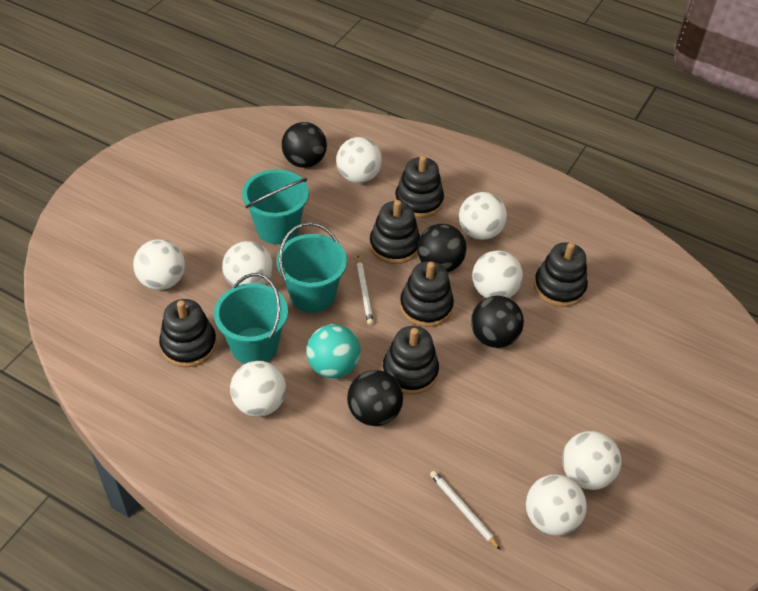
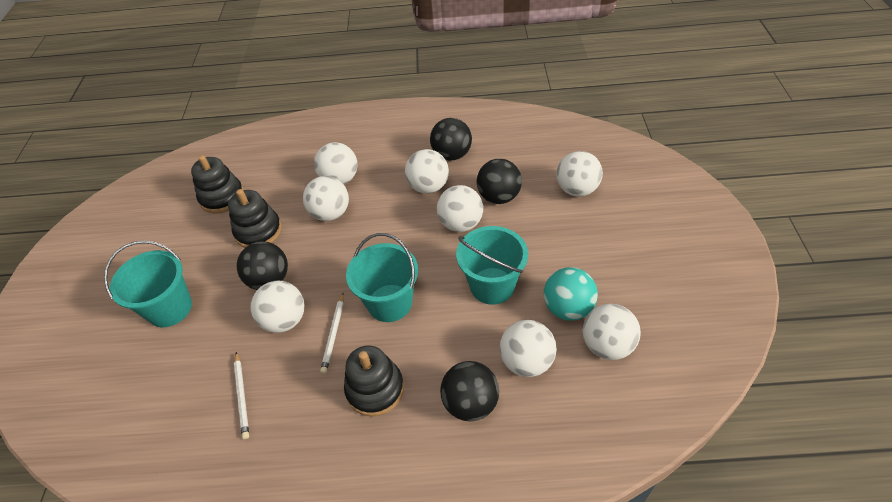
black stacking toy: 6 -> 3

